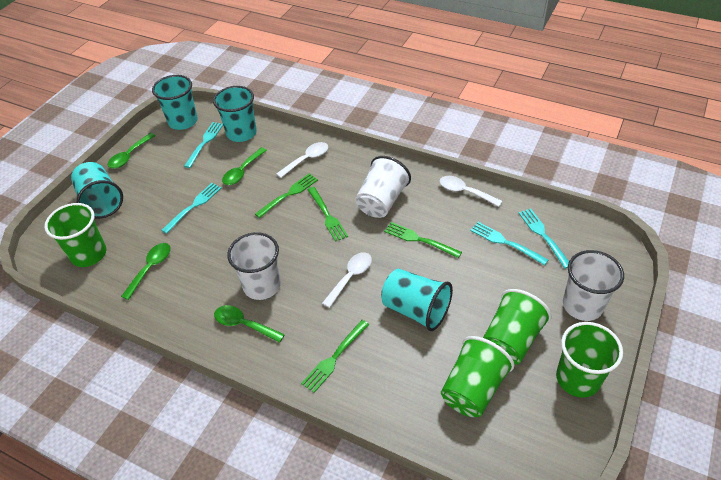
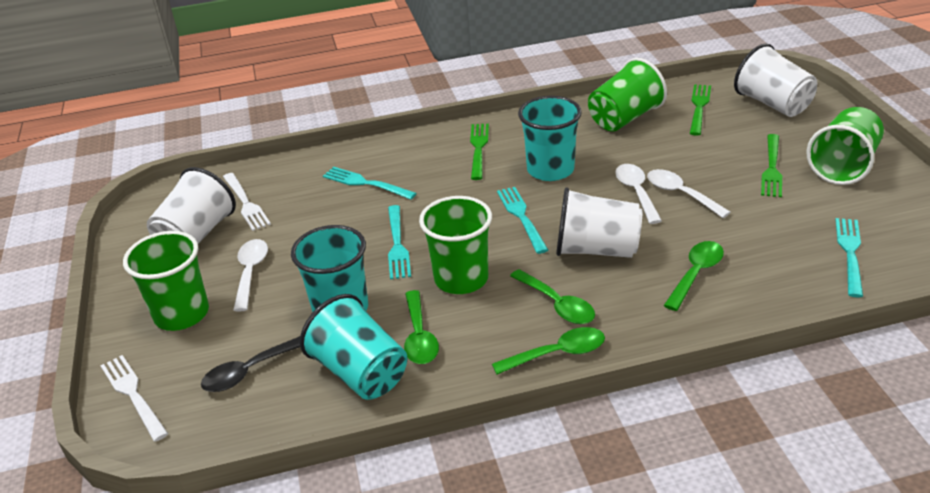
black spoon: 0 -> 1
green fork: 4 -> 3
turquoise cup: 4 -> 3
white fork: 0 -> 2

